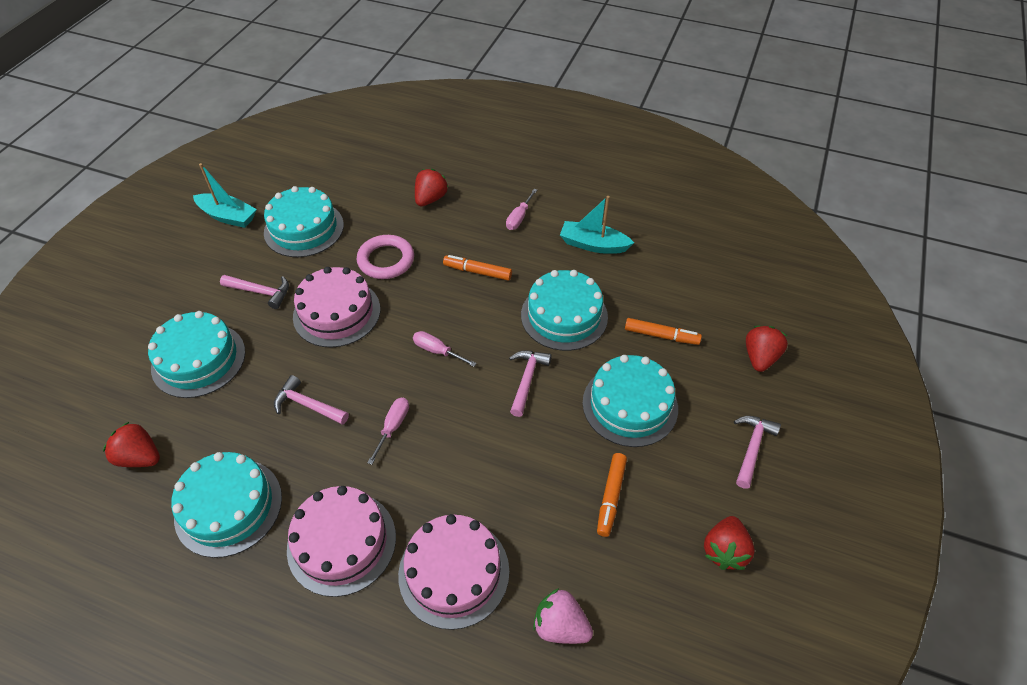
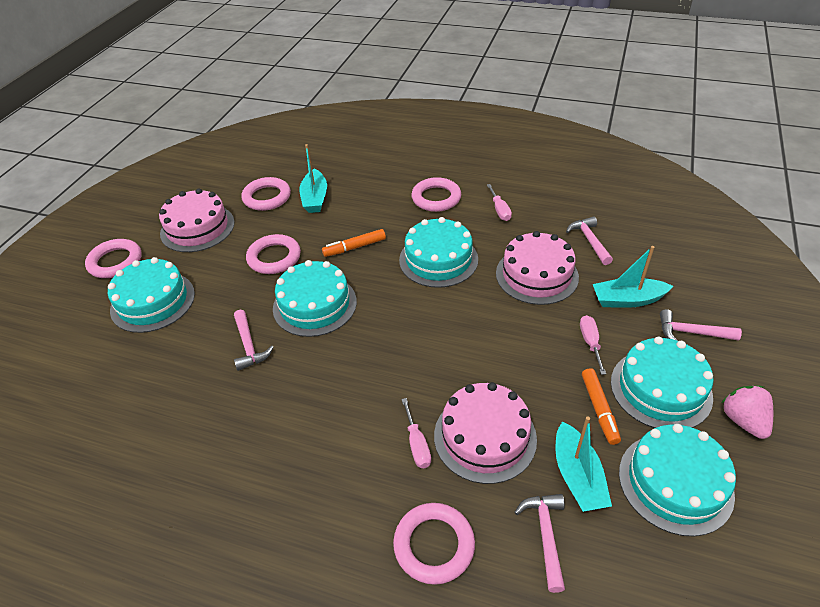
orange marker: 3 -> 2
pink ring: 1 -> 5
red strawberry: 4 -> 0
turquoise boat: 2 -> 3

